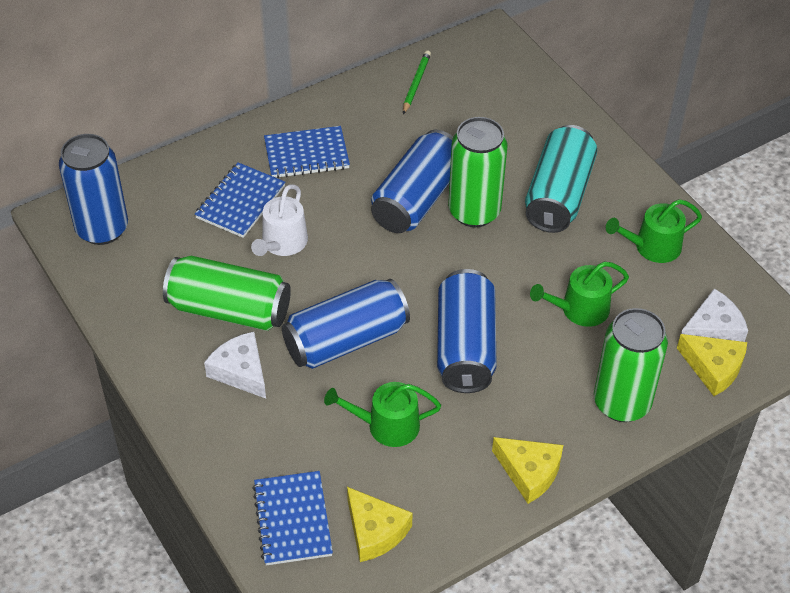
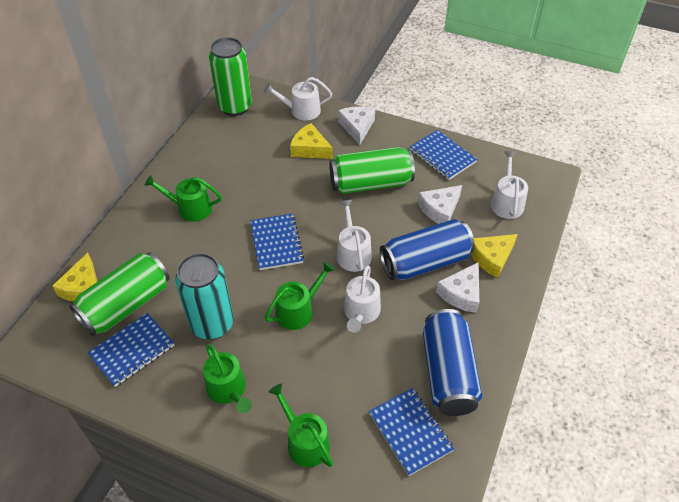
blue can: 4 -> 2
blue notebook: 3 -> 4
green pencil: 1 -> 0
green watering can: 3 -> 4
white cheese: 2 -> 3
white watering can: 1 -> 4

